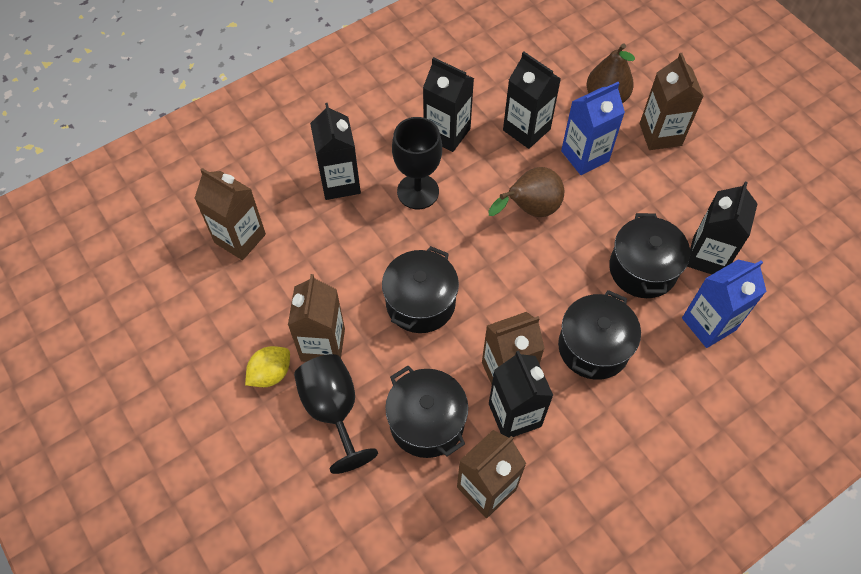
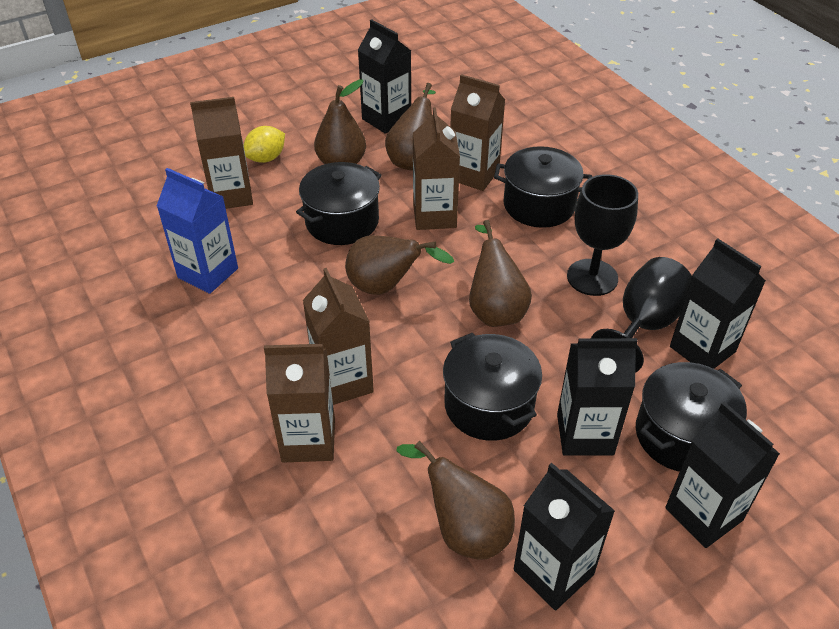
blue carton: 2 -> 1
brown pear: 2 -> 5

